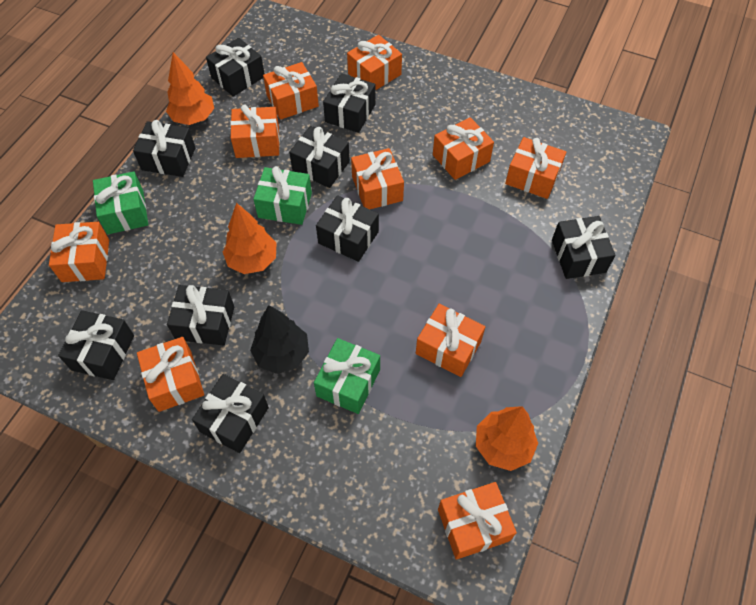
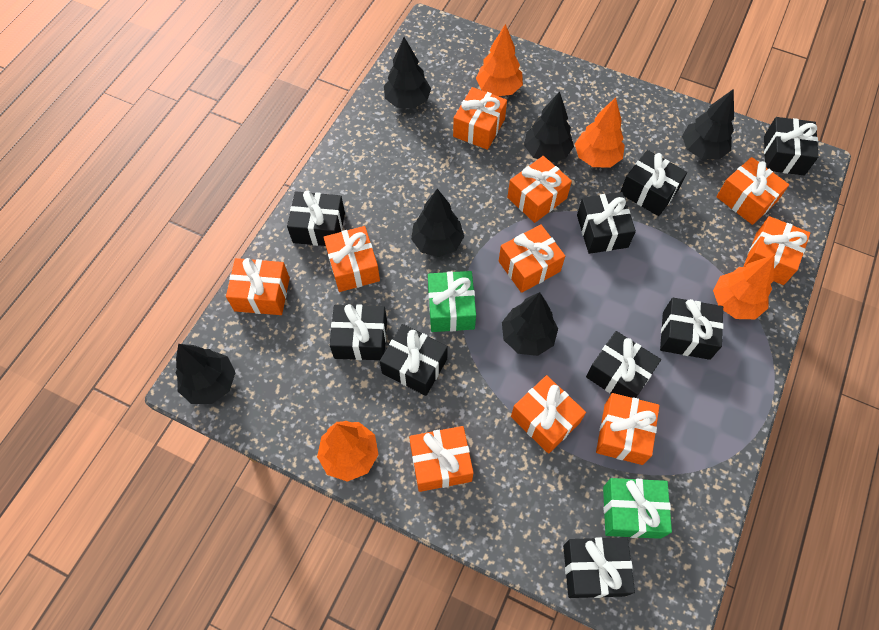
black tree: 1 -> 6
green gift: 3 -> 2
orange tree: 3 -> 4

